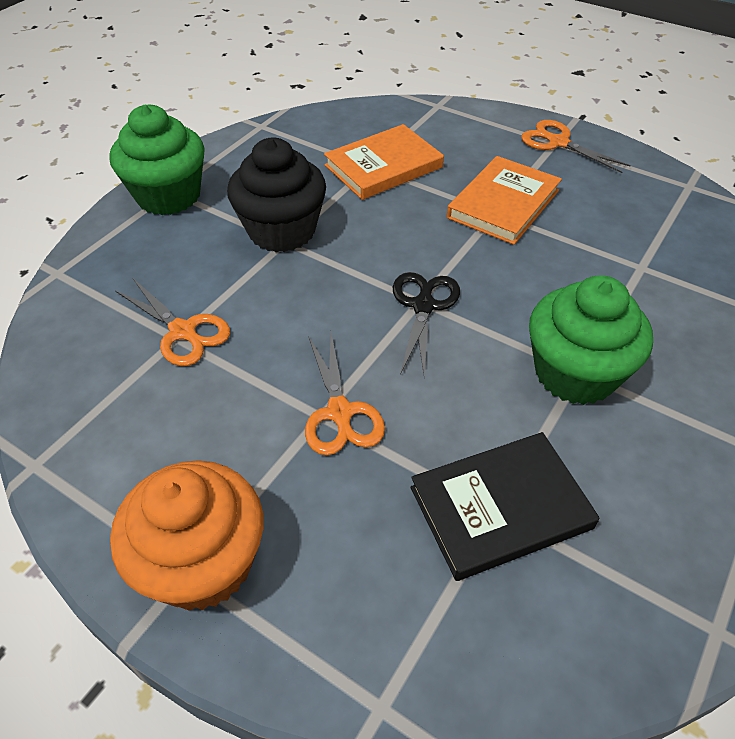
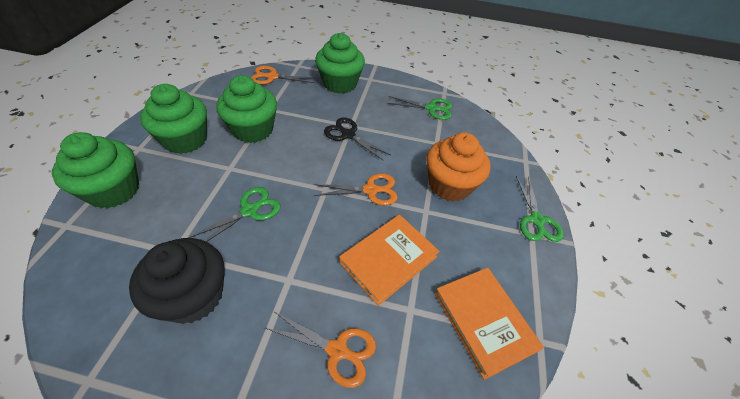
black book: 1 -> 0
green cupcake: 2 -> 4
green scissors: 0 -> 3

